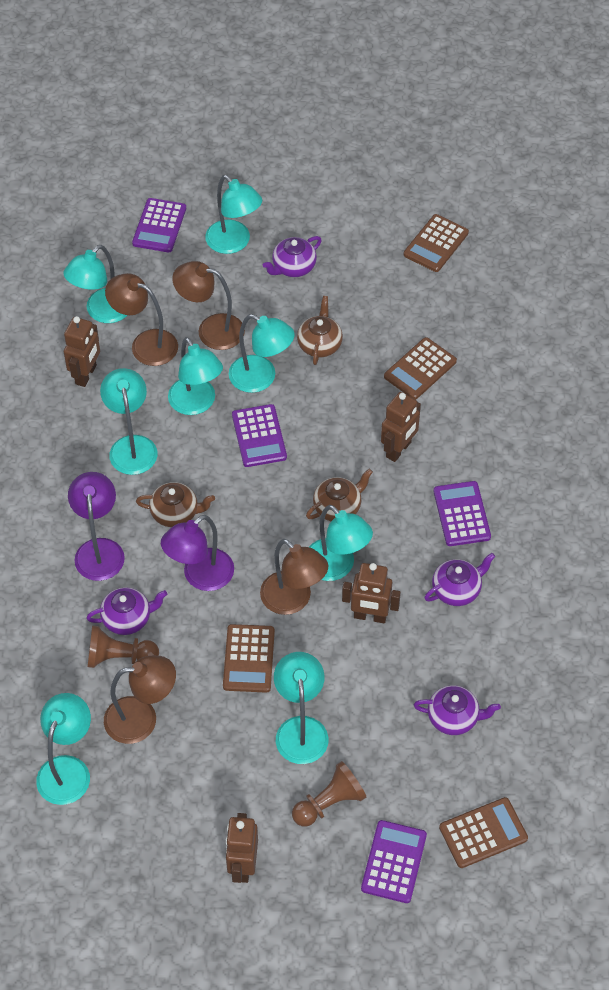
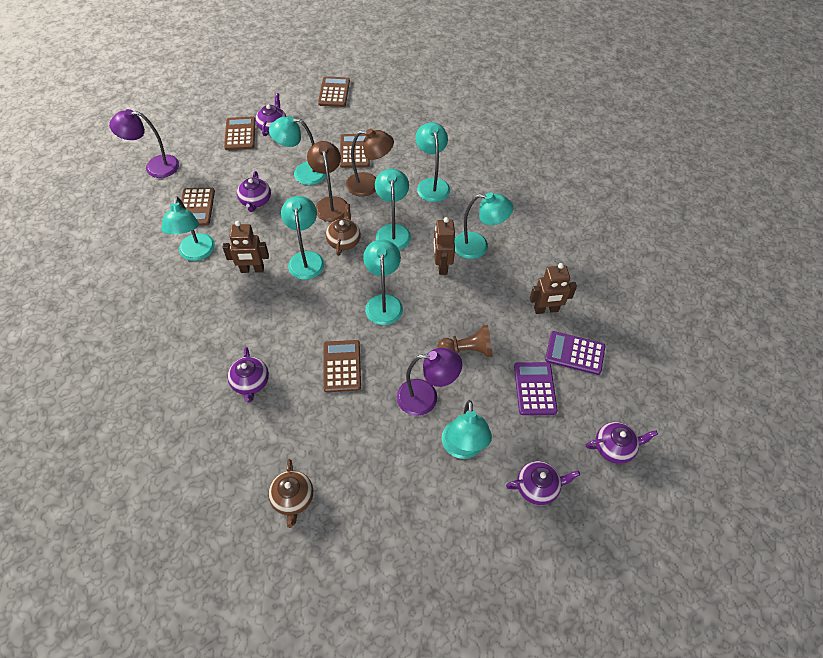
brown calculator: 4 -> 5
brown lamp: 4 -> 2
brown pawn: 2 -> 1
brown robot: 4 -> 3
brown teapot: 3 -> 2
purple calculator: 4 -> 2
purple teapot: 4 -> 5

